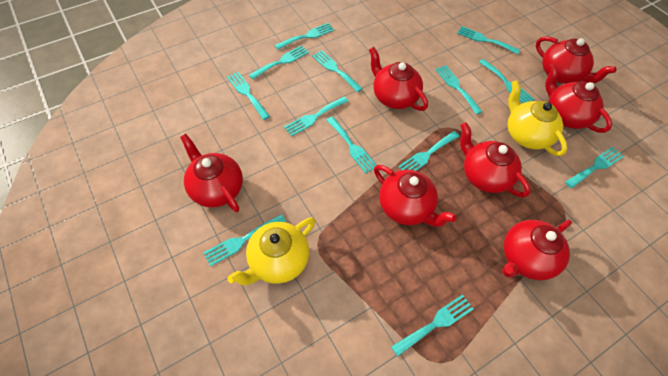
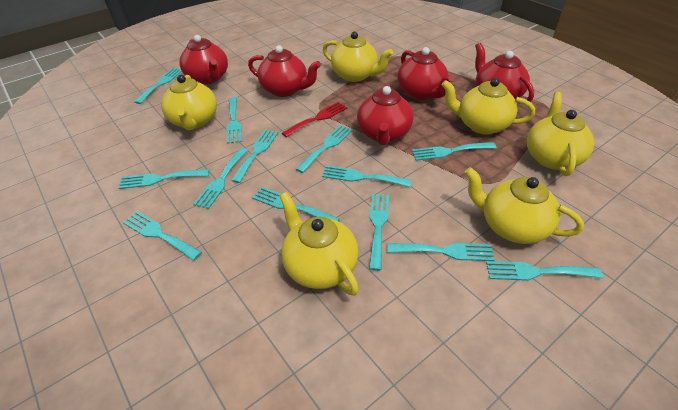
red fork: 0 -> 1
red teapot: 7 -> 5
yellow teapot: 2 -> 6

